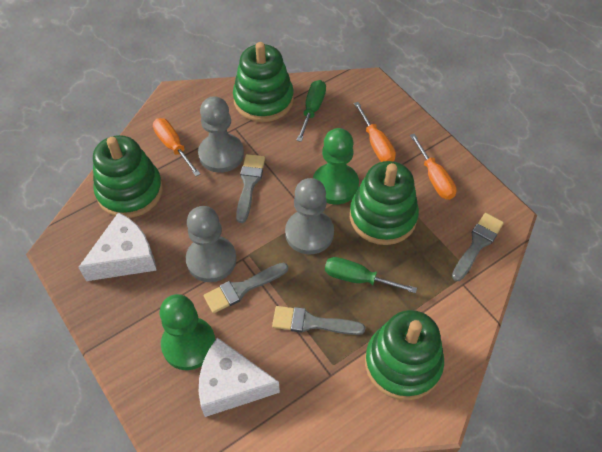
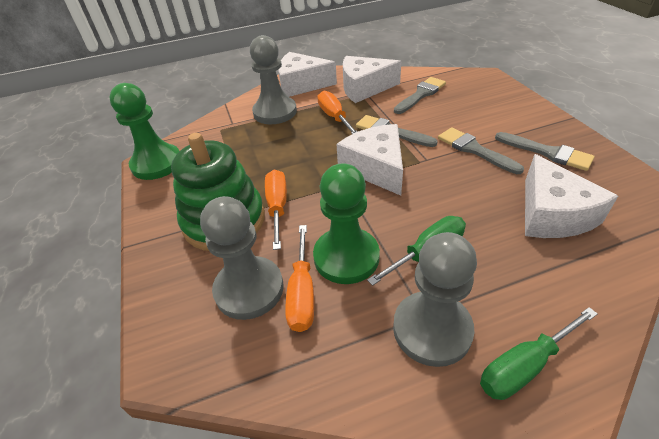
green stacking toy: 4 -> 1
white cheese: 2 -> 4

